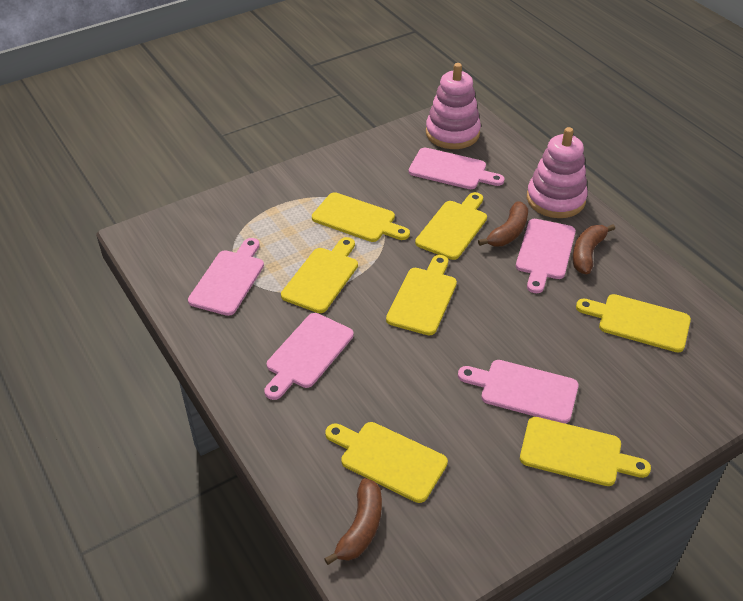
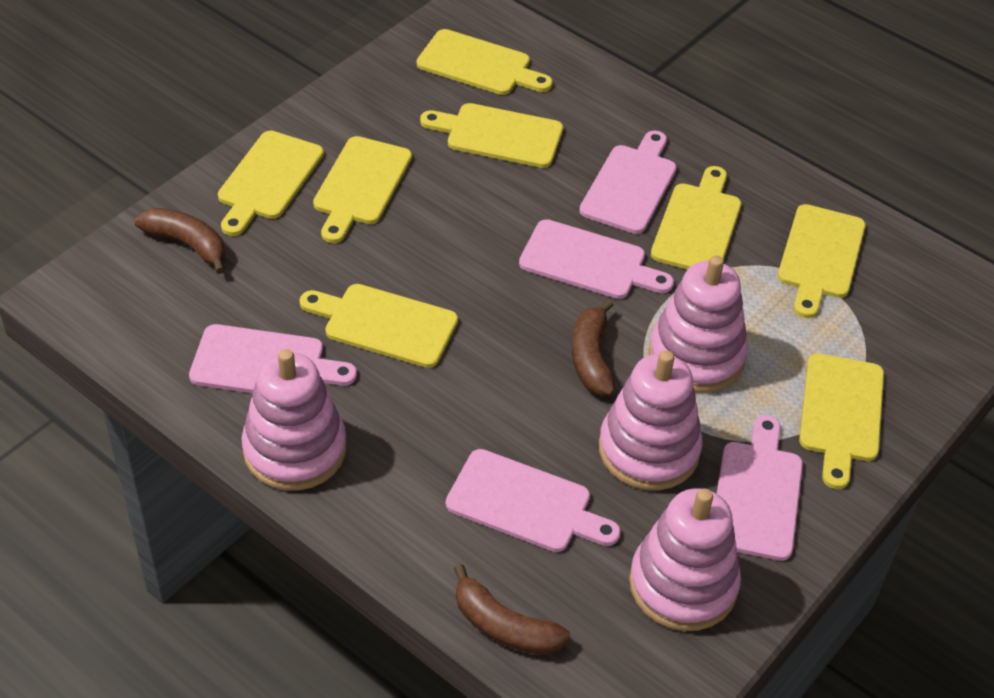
pink stacking toy: 2 -> 4
yellow cutting board: 7 -> 8

